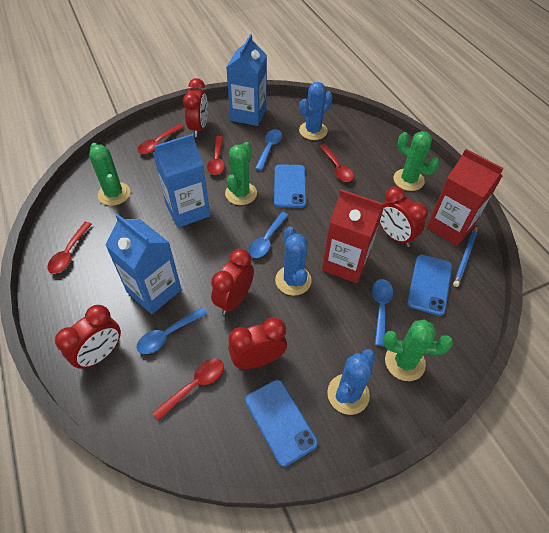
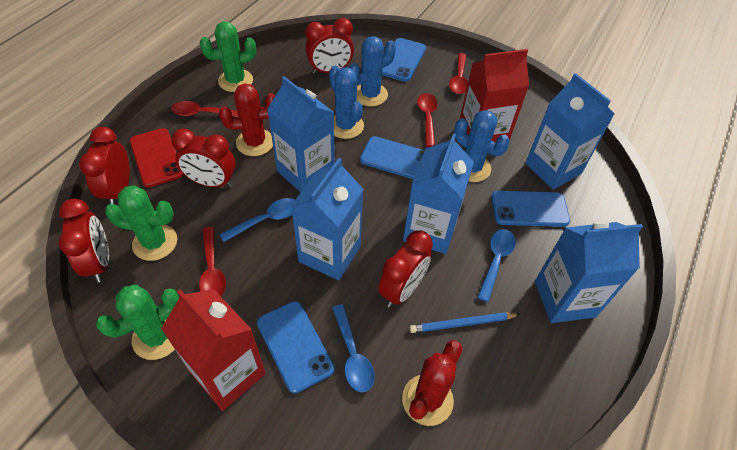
blue carton: 3 -> 5
blue phone: 3 -> 4
blue spoon: 4 -> 3
green cactus: 4 -> 3
red cactus: 0 -> 2
red phone: 0 -> 1
red spoon: 5 -> 4

